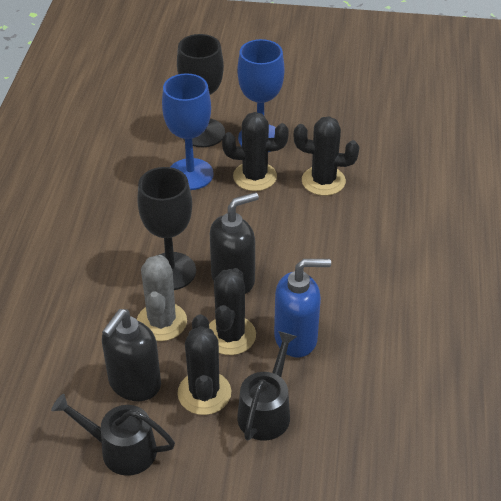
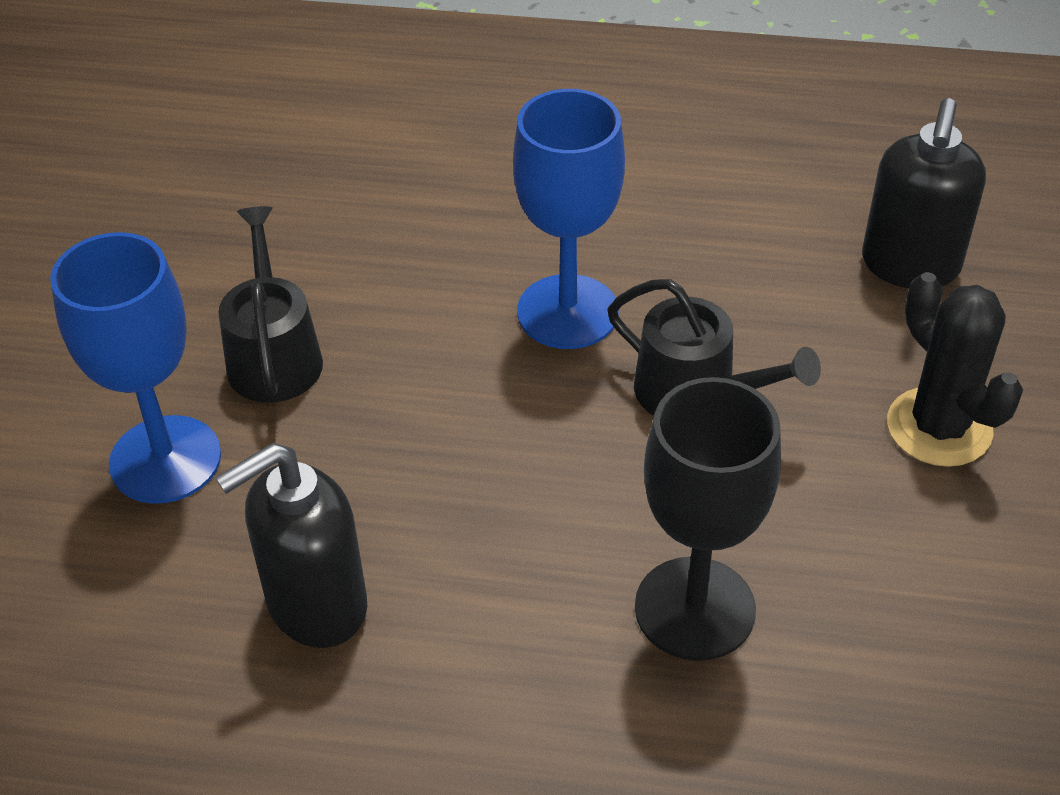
black cactus: 4 -> 1
black goblet: 2 -> 1
blue soap dispenser: 1 -> 0
grey cactus: 1 -> 0

